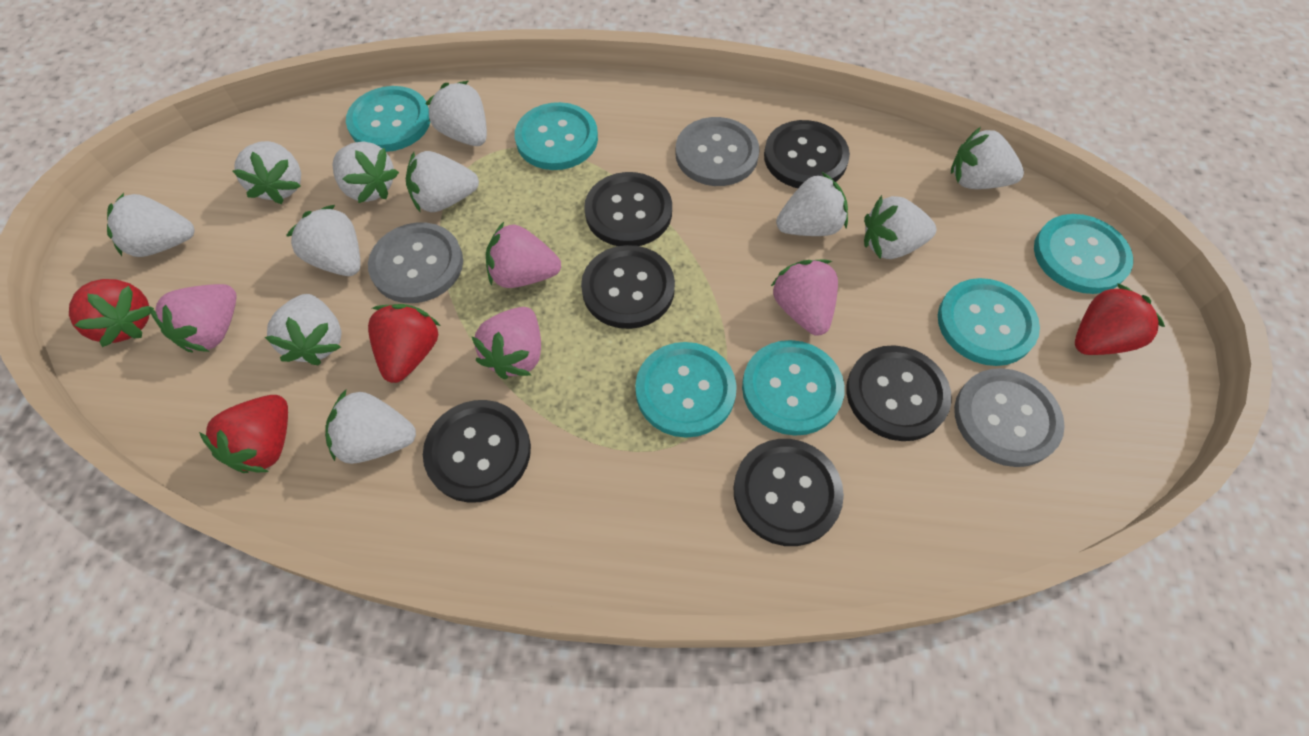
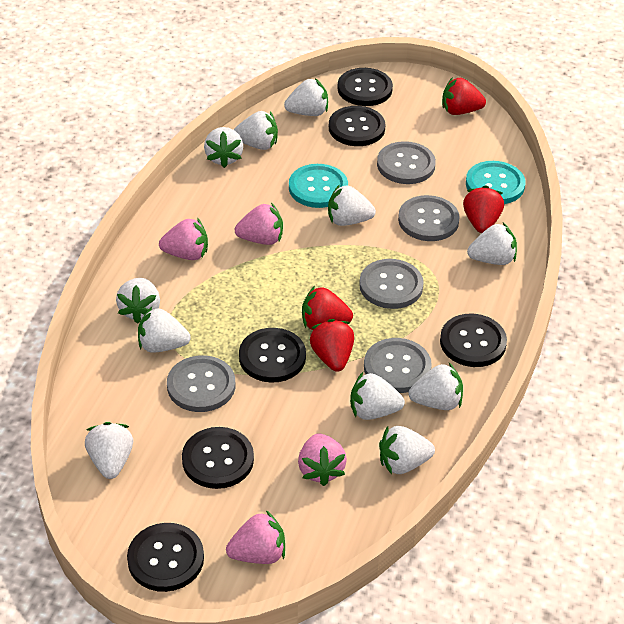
grey button: 3 -> 5
turquoise button: 6 -> 2

